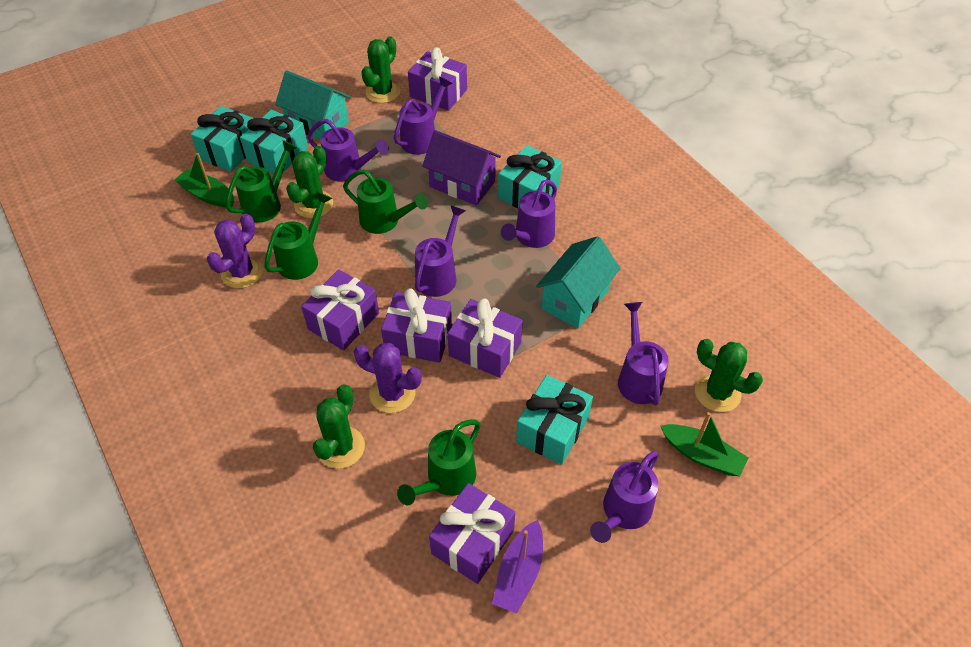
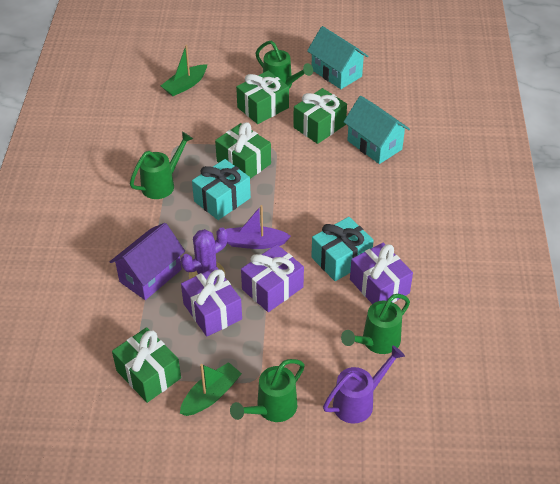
green cactus: 4 -> 0
green gift: 0 -> 4
purple cactus: 2 -> 1
purple gift: 5 -> 3
purple watering can: 6 -> 1
turquoise gift: 4 -> 2

